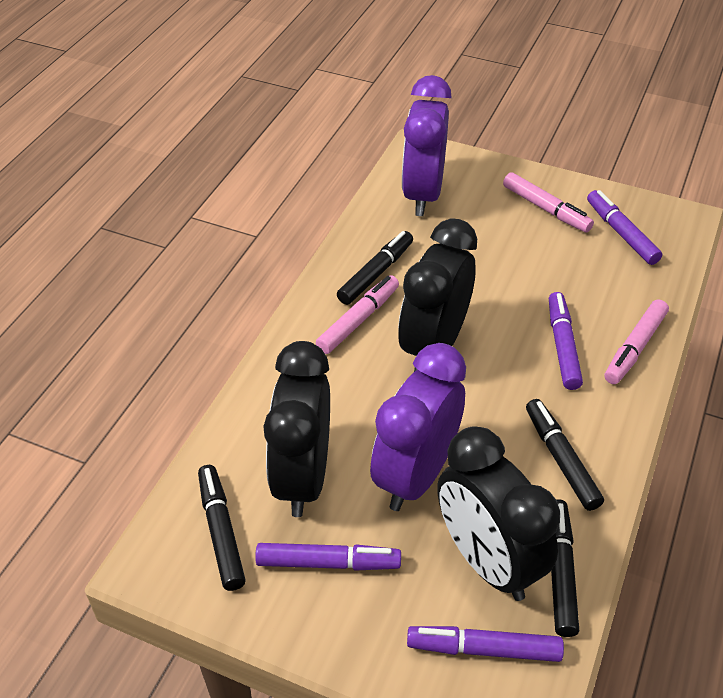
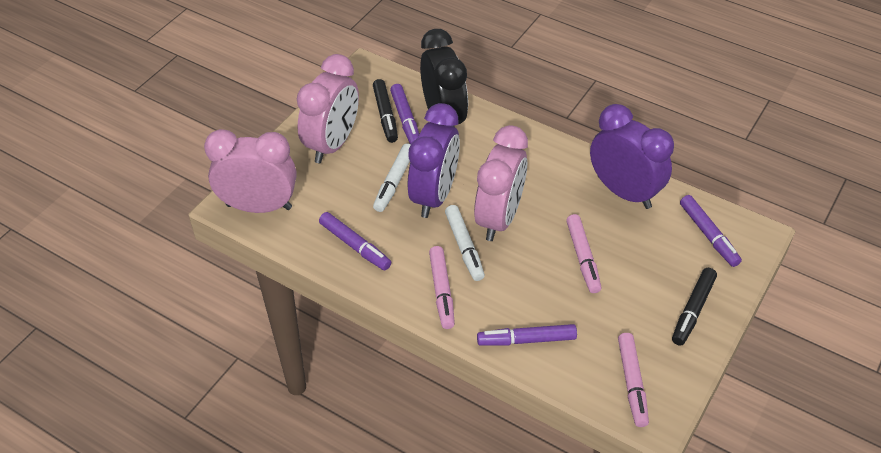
black clock: 3 -> 1
black marker: 4 -> 2
pink clock: 0 -> 3
white marker: 0 -> 2

